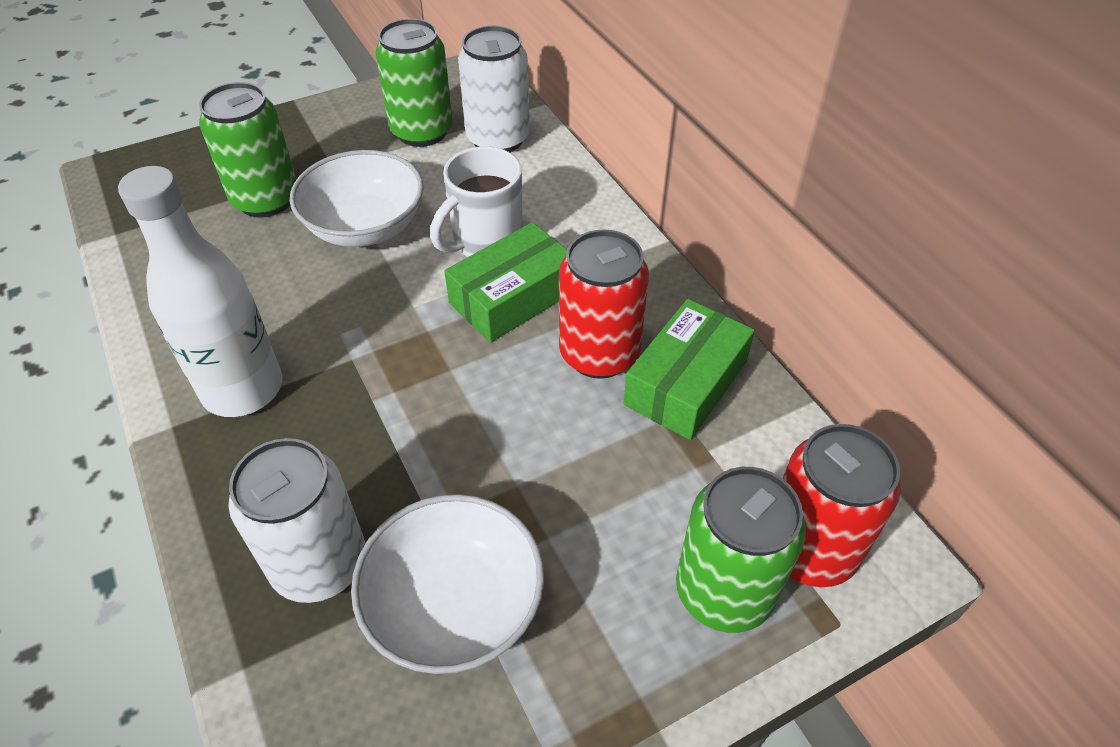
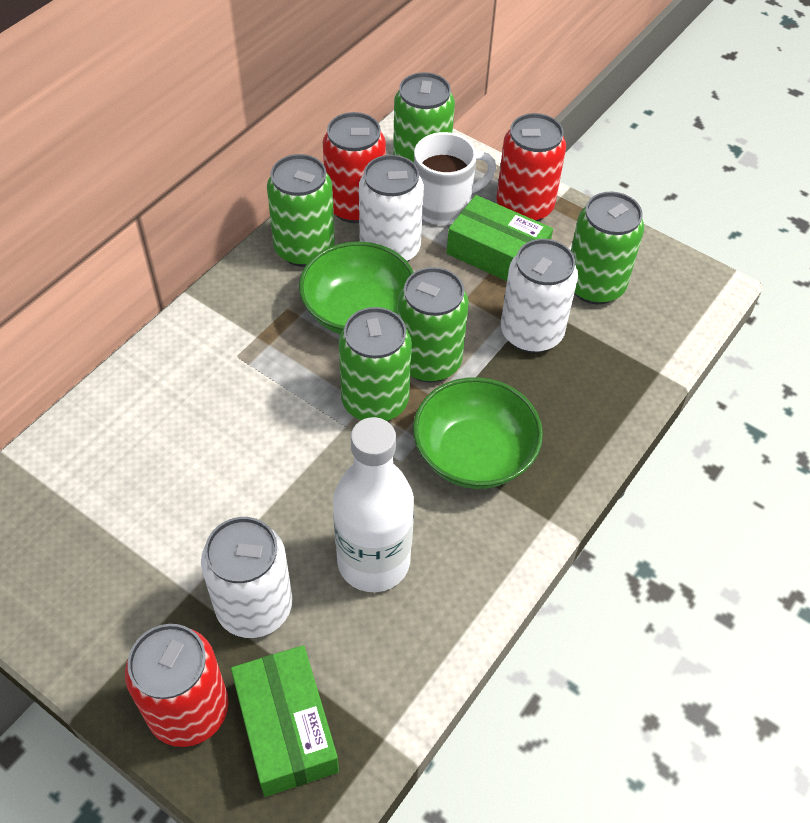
green bowl: 0 -> 2
green can: 3 -> 5
red can: 2 -> 3
white bowl: 2 -> 0
white can: 2 -> 3

